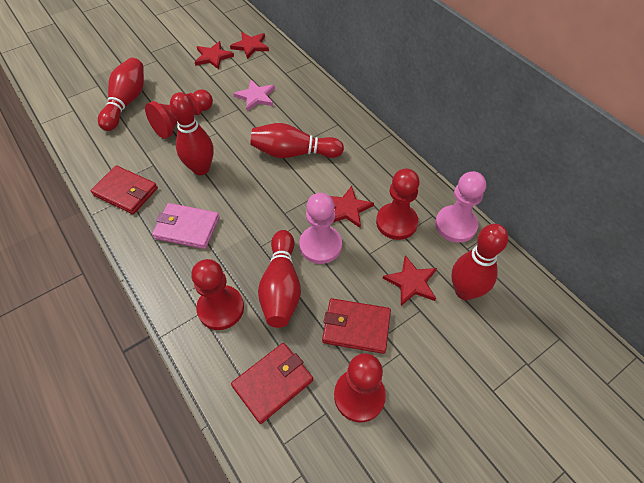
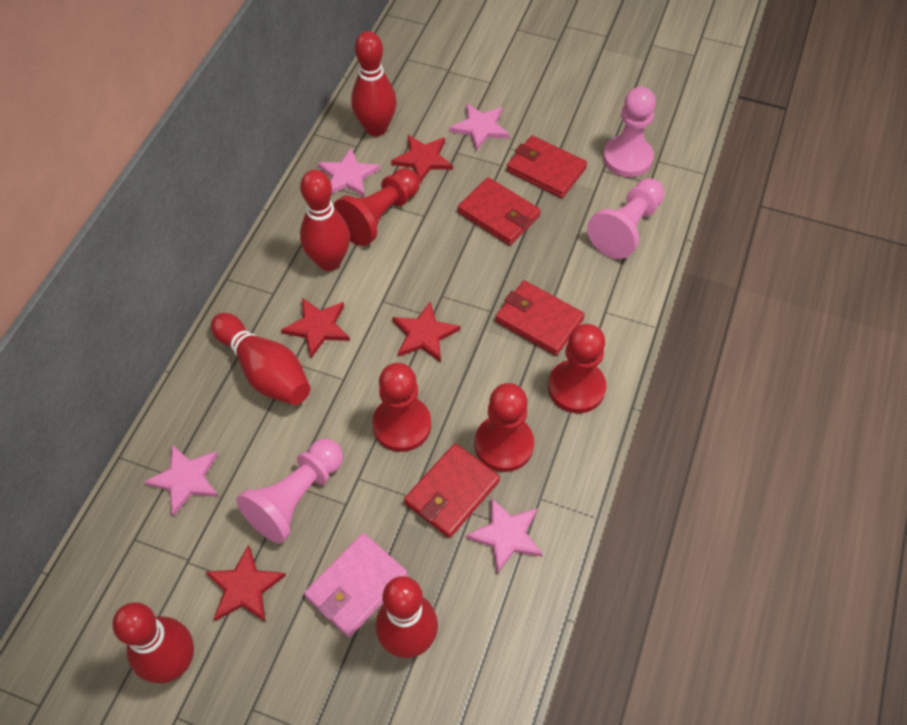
pink pawn: 2 -> 3
pink star: 1 -> 4
red wallet: 3 -> 4

